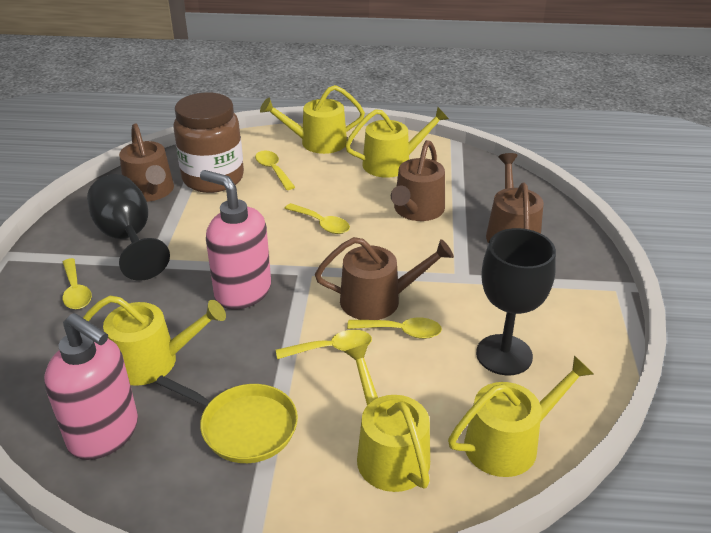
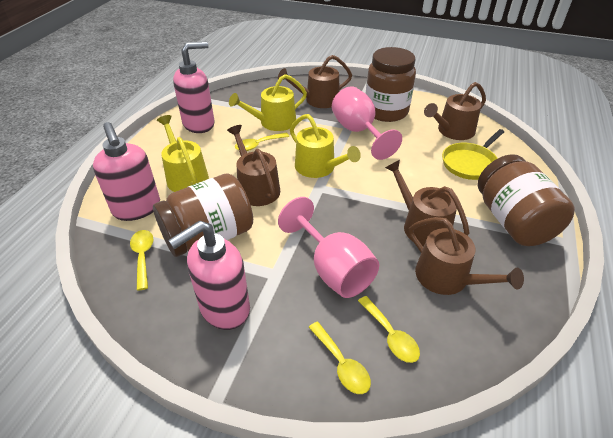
black goblet: 2 -> 0
brown jar: 1 -> 3
brown watering can: 4 -> 5
pink goblet: 0 -> 2
pink soap dispenser: 2 -> 3
yellow spoon: 5 -> 4
yellow watering can: 5 -> 3

